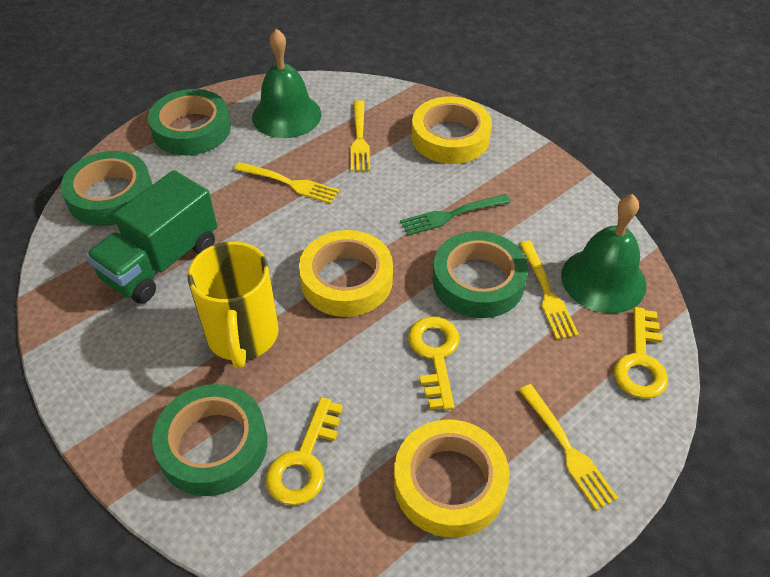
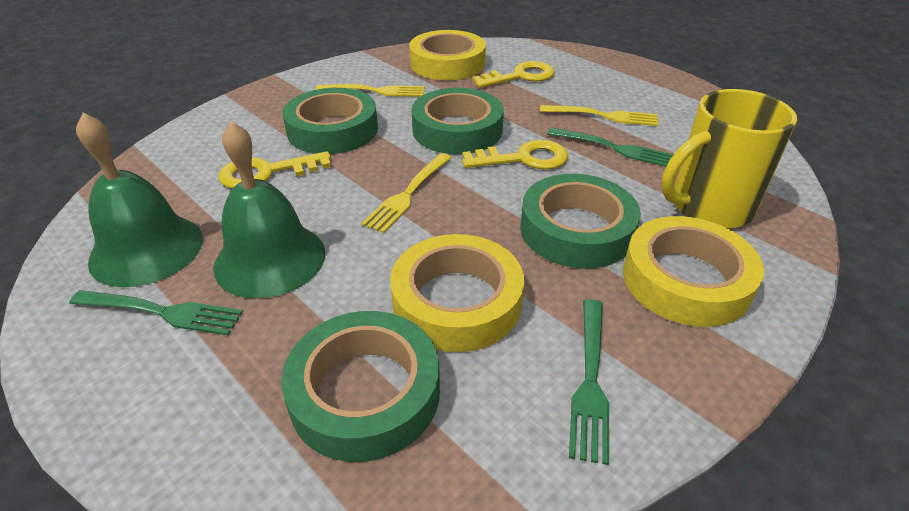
green fork: 1 -> 3
green truck: 1 -> 0
yellow fork: 4 -> 3

